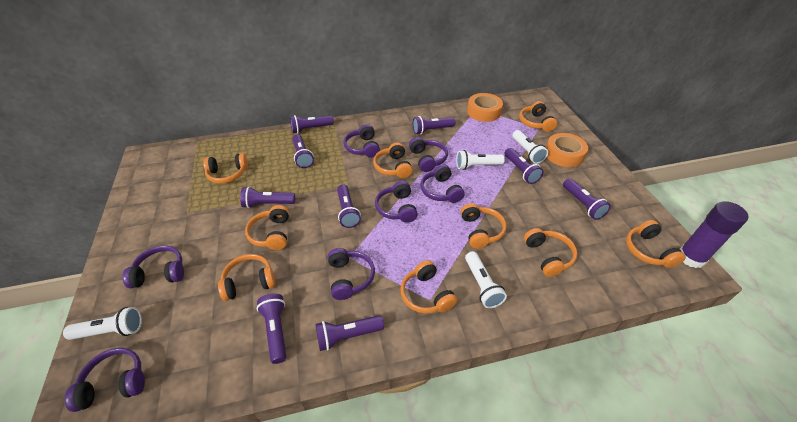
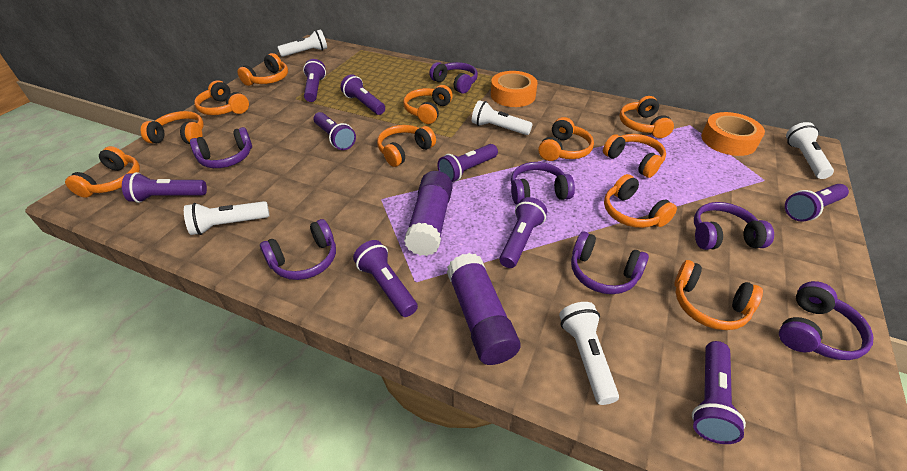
orange headphones: 9 -> 11
purple glue stick: 1 -> 2
white flashlight: 4 -> 5

